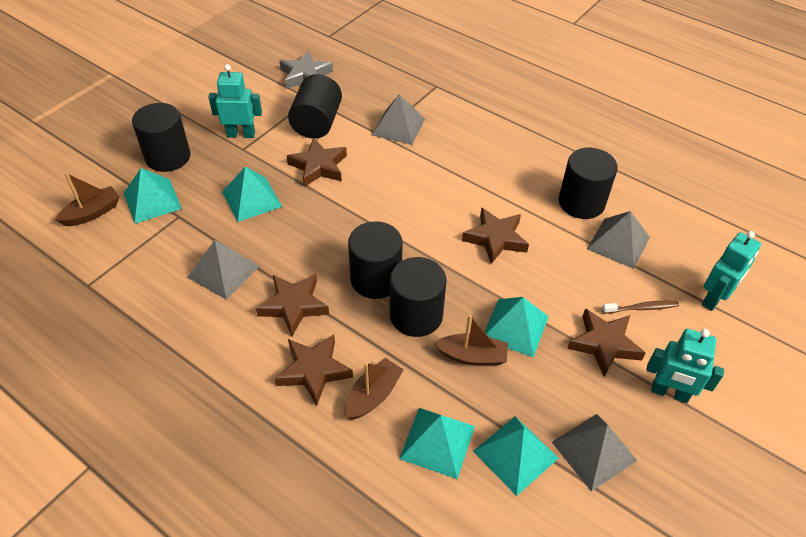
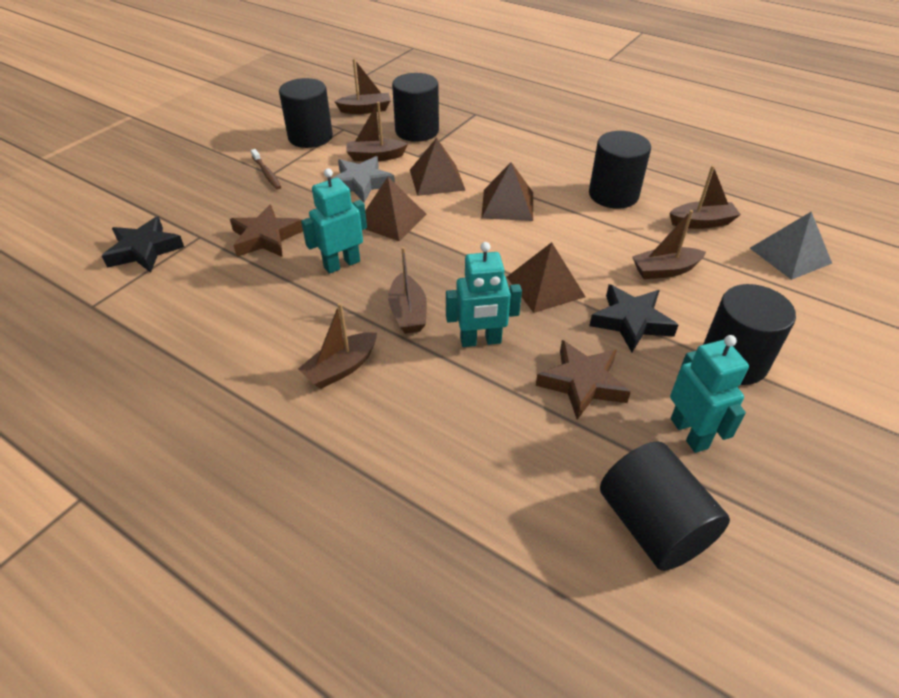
black star: 0 -> 2
brown boat: 3 -> 6
brown pyramid: 0 -> 4
brown star: 5 -> 2
grey pyramid: 4 -> 1
turquoise pyramid: 5 -> 0

